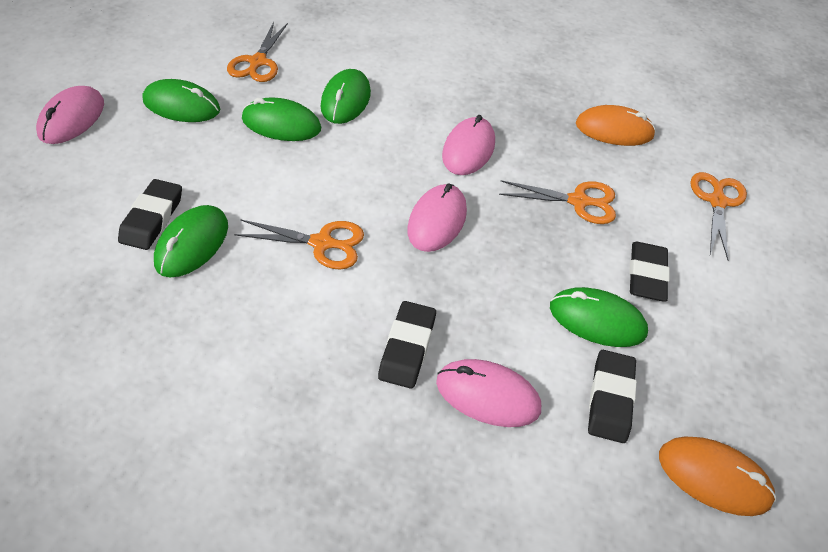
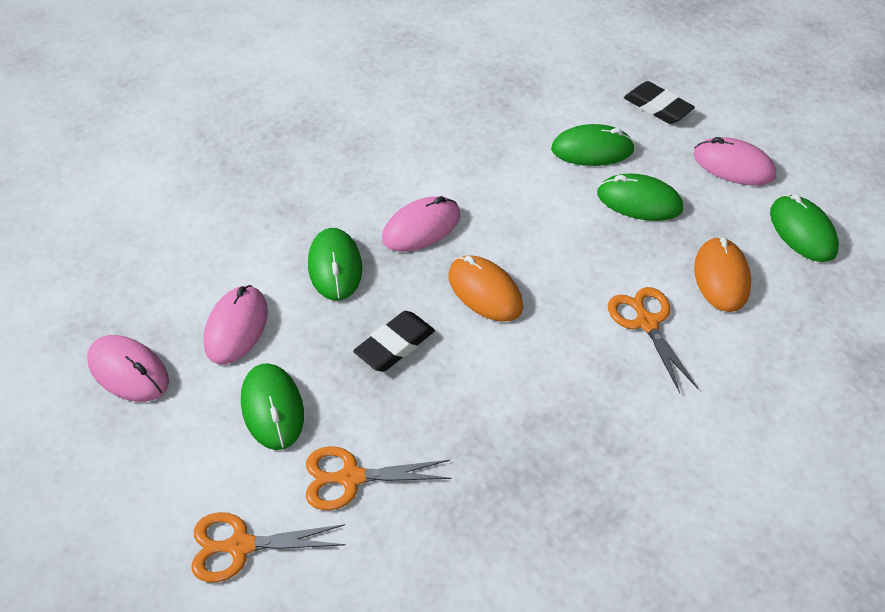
black eraser: 4 -> 2
orange scissors: 4 -> 3

